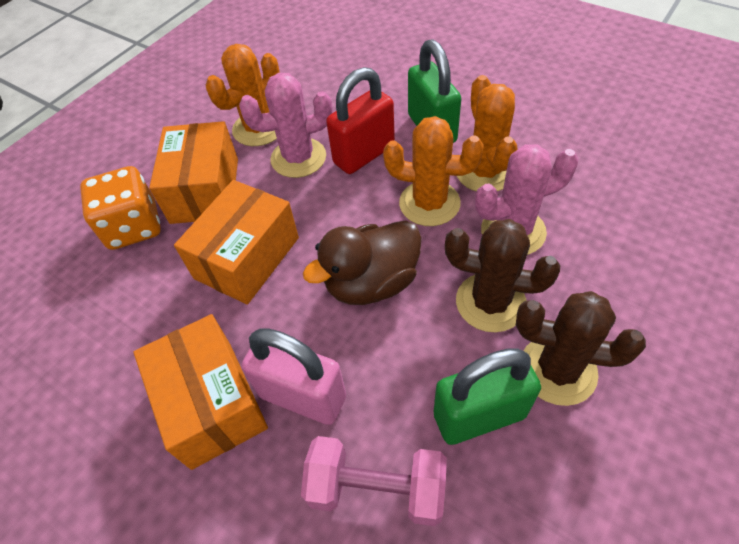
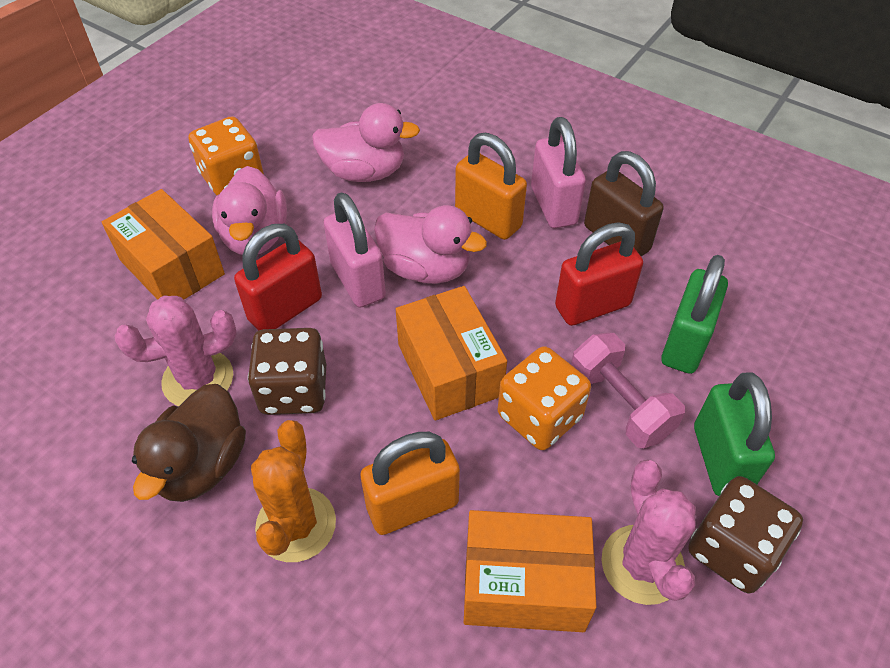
brown cactus: 2 -> 0
brown dice: 0 -> 2
brown padlock: 0 -> 1
orange cactus: 3 -> 1
orange dice: 1 -> 2
orange padlock: 0 -> 2
pink duck: 0 -> 3
pink padlock: 1 -> 2
red padlock: 1 -> 2

